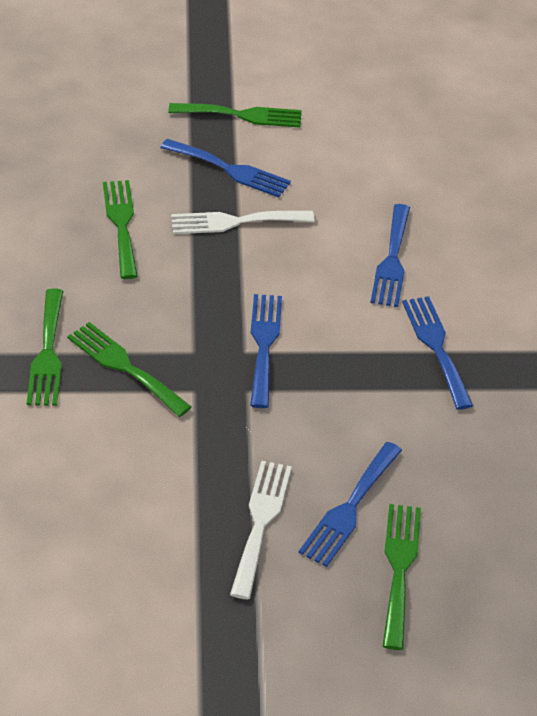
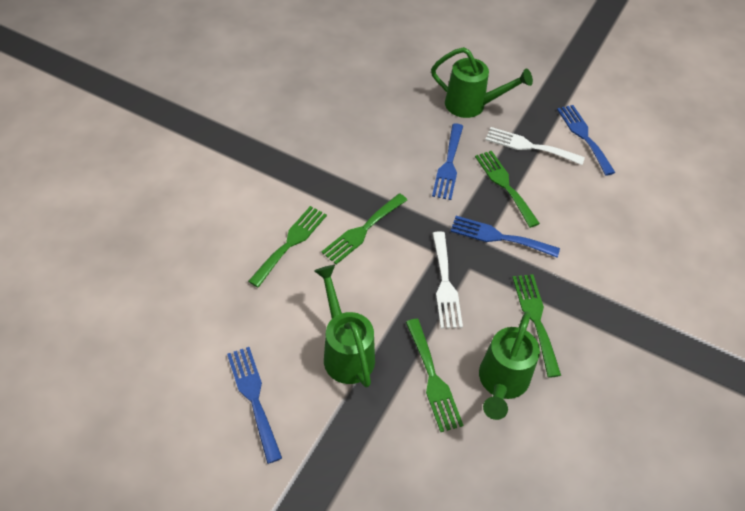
blue fork: 5 -> 4
green watering can: 0 -> 3

